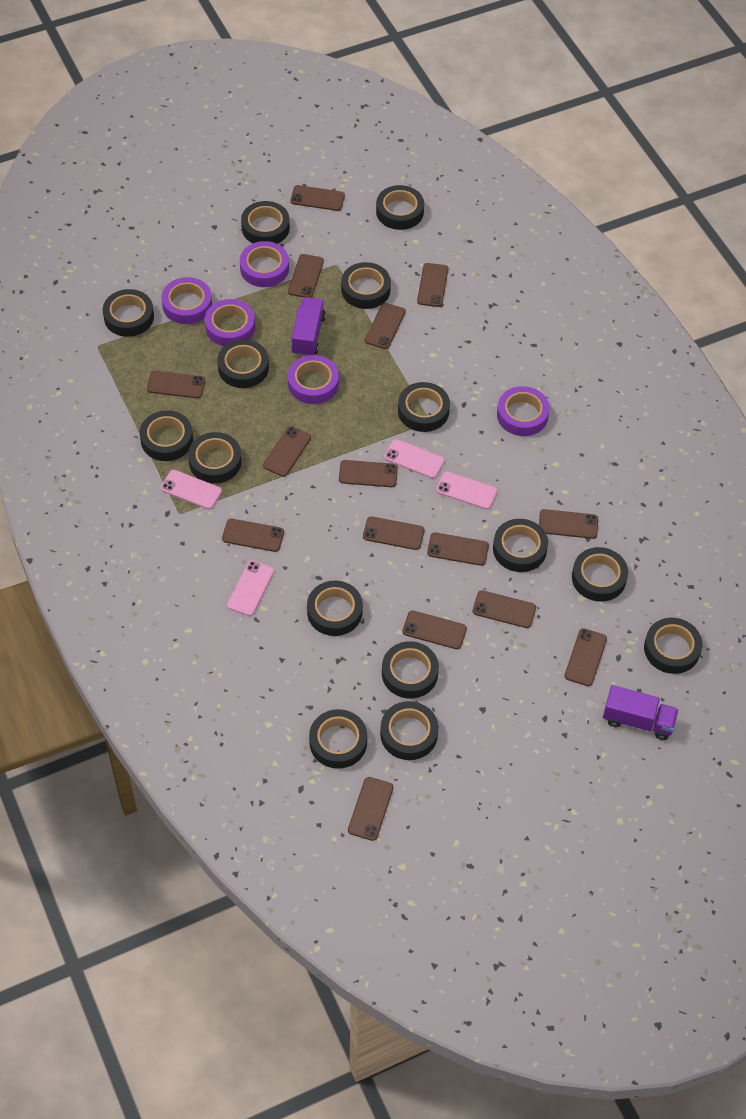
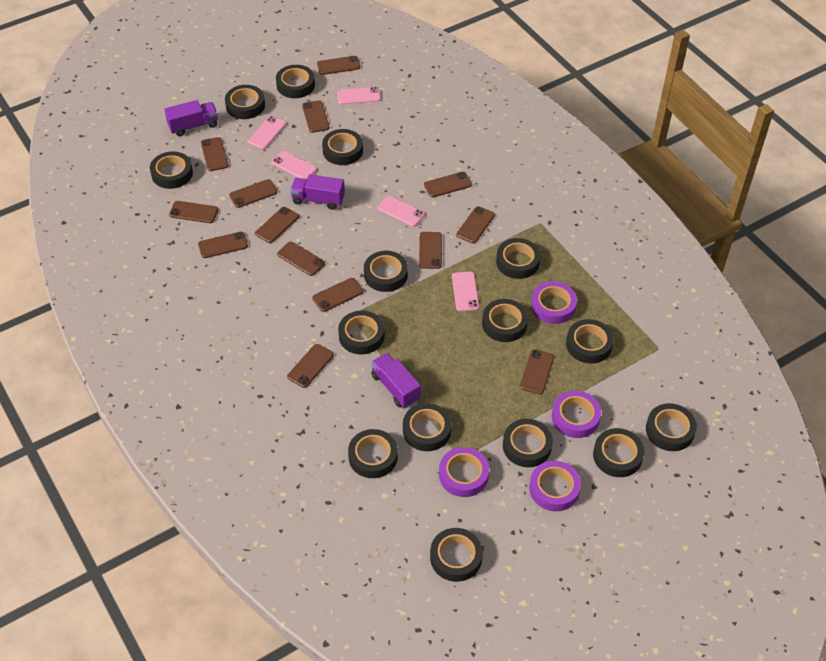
brown phone: 15 -> 14
pink phone: 4 -> 5
purple tape: 5 -> 4
purple truck: 2 -> 3

